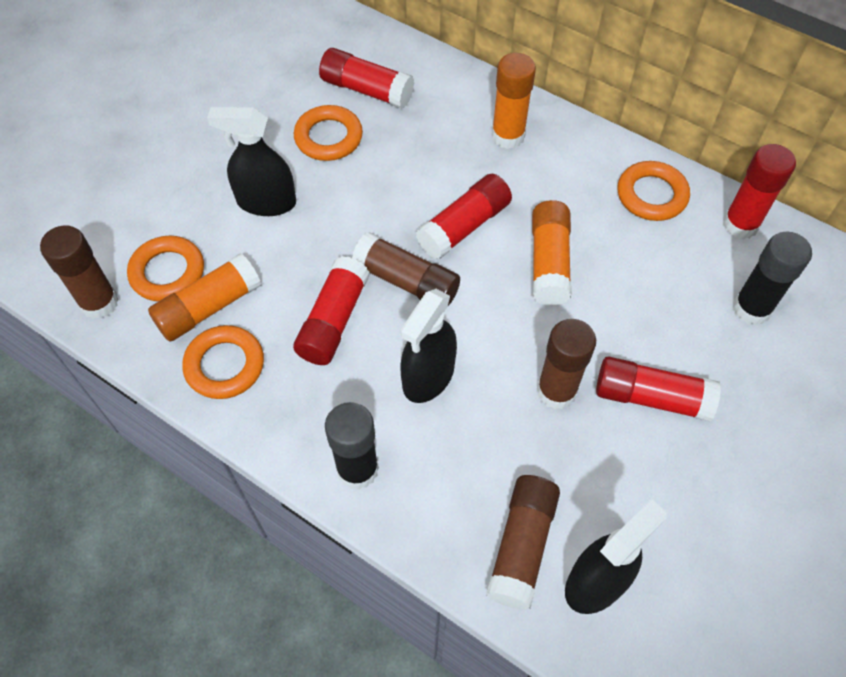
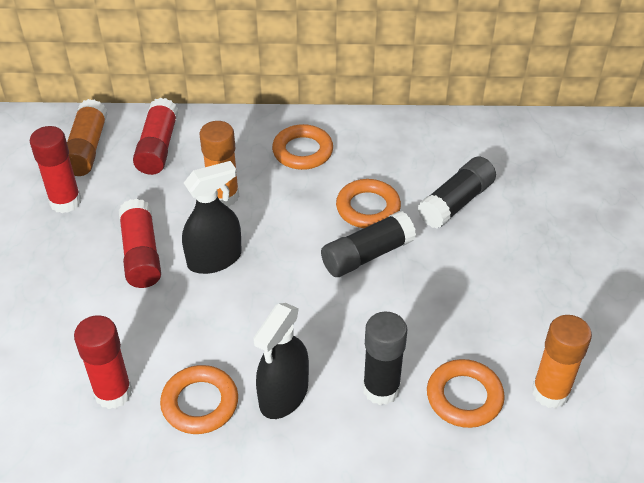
black glue stick: 2 -> 3
black spray bottle: 3 -> 2
brown glue stick: 4 -> 0
red glue stick: 5 -> 4

